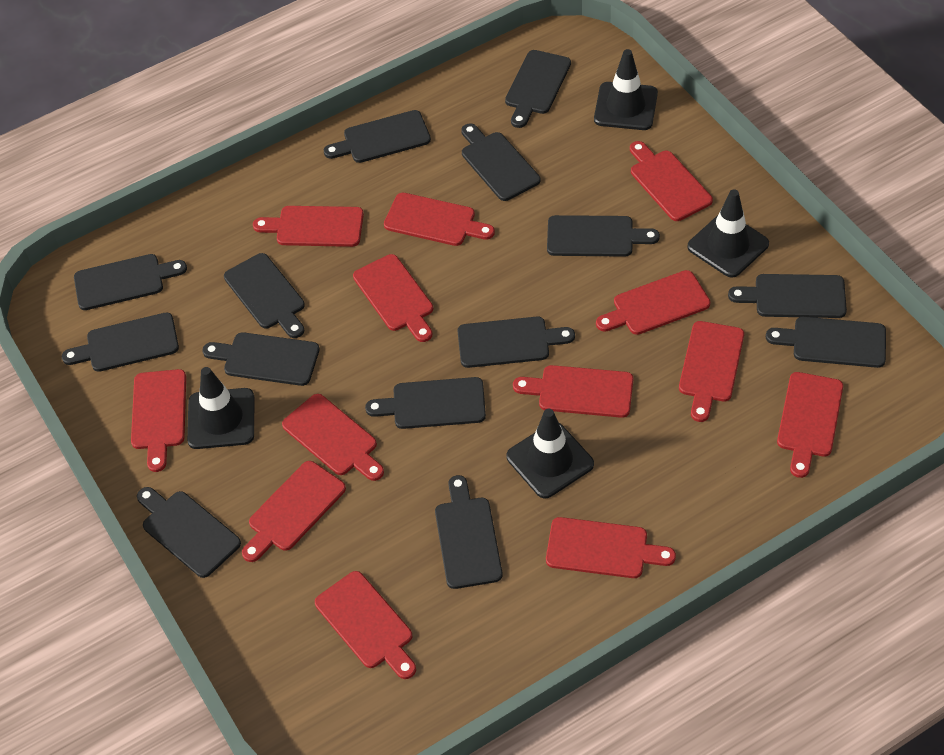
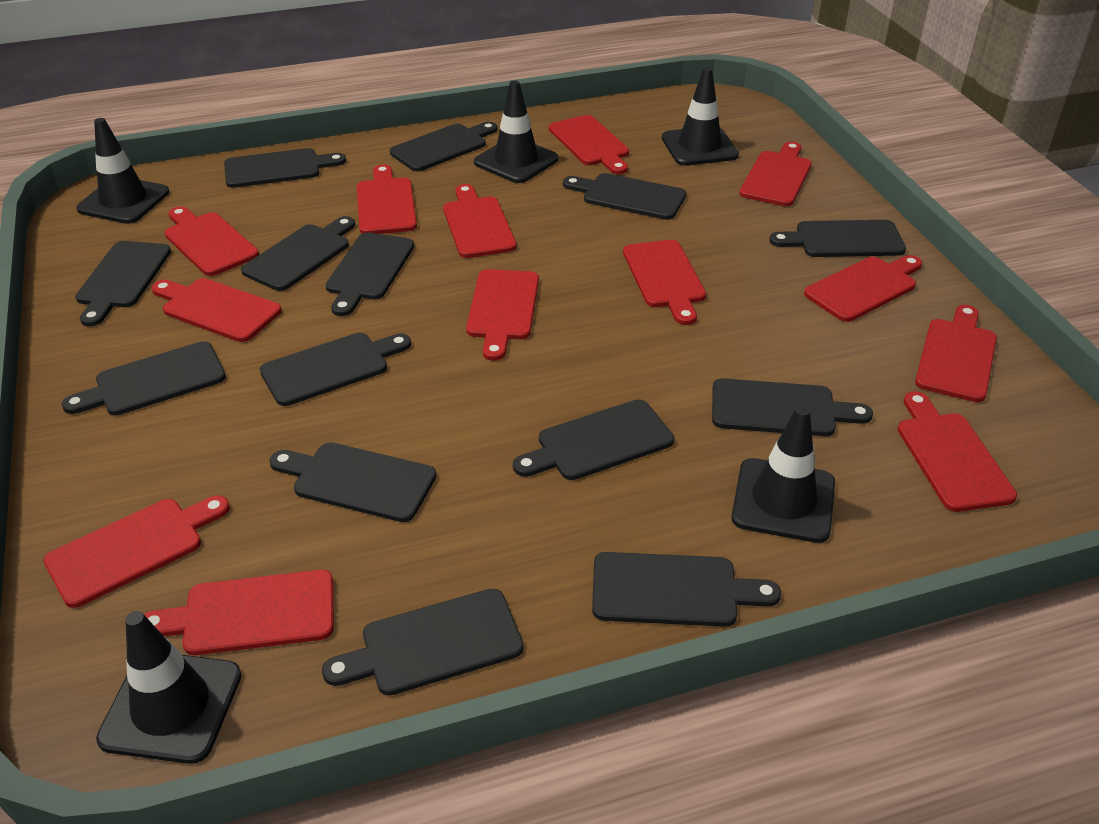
black traffic cone: 4 -> 5

